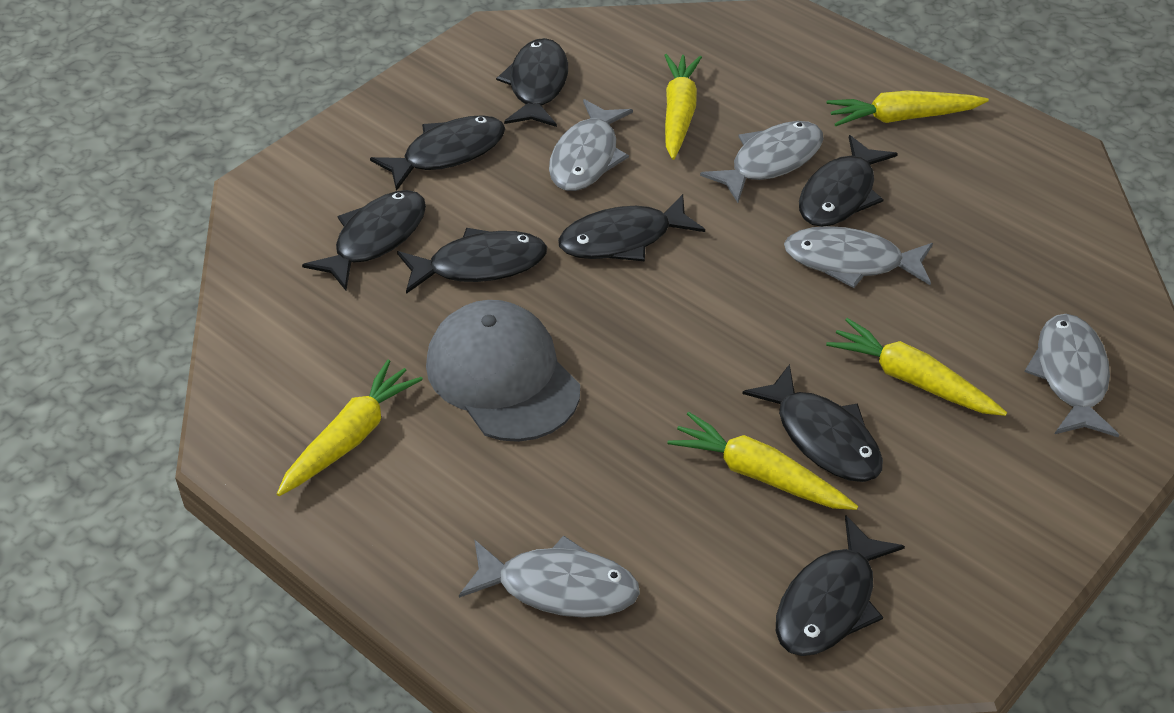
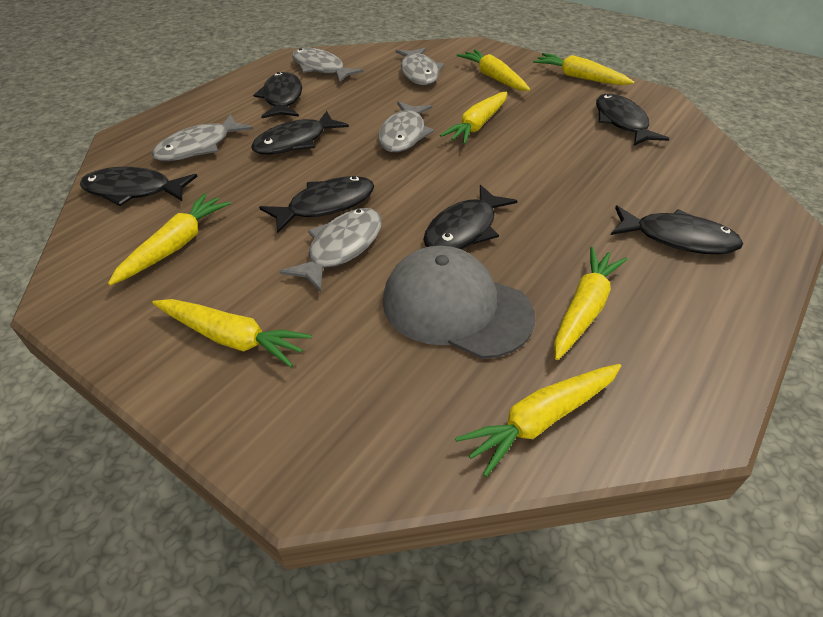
black fish: 8 -> 7
yellow carrot: 5 -> 7

